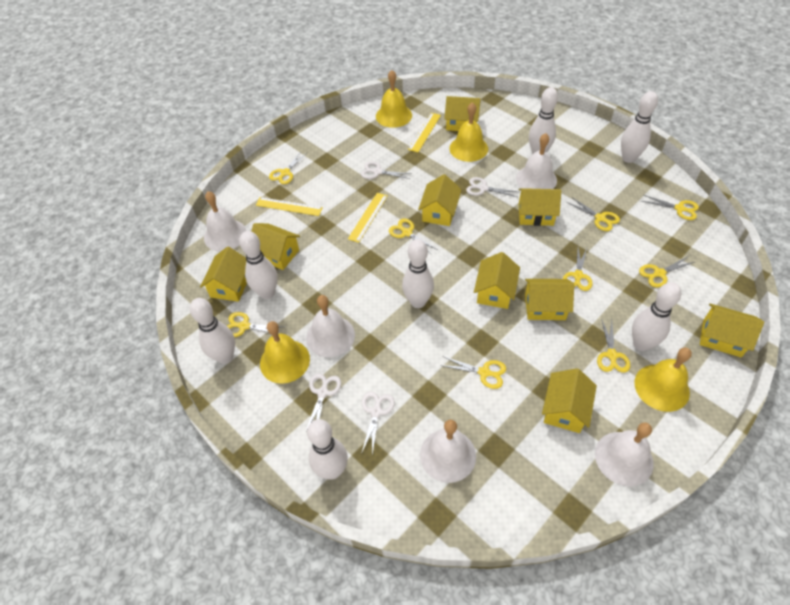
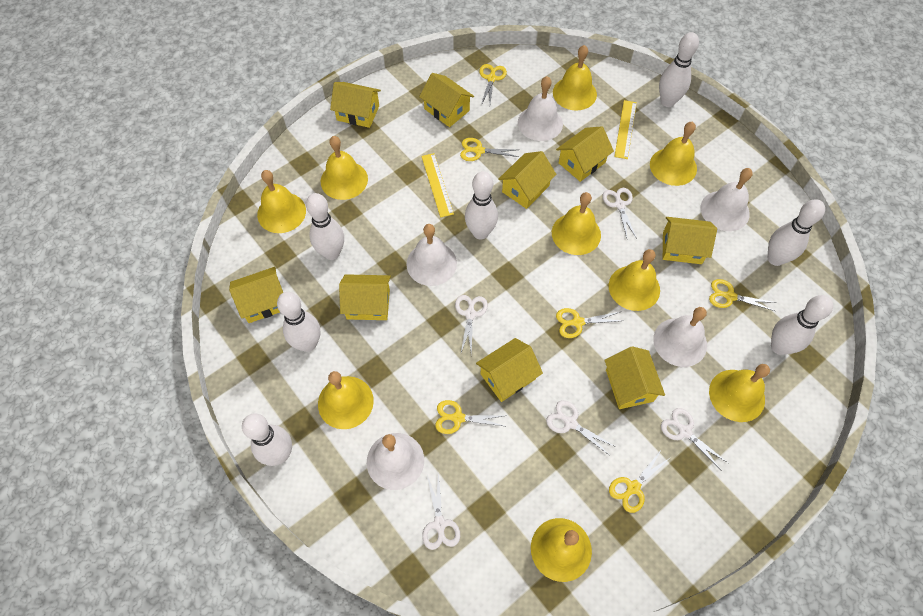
white scissors: 4 -> 5
yellow bell: 4 -> 9
yellow ruler: 3 -> 2
yellow scissors: 9 -> 6

